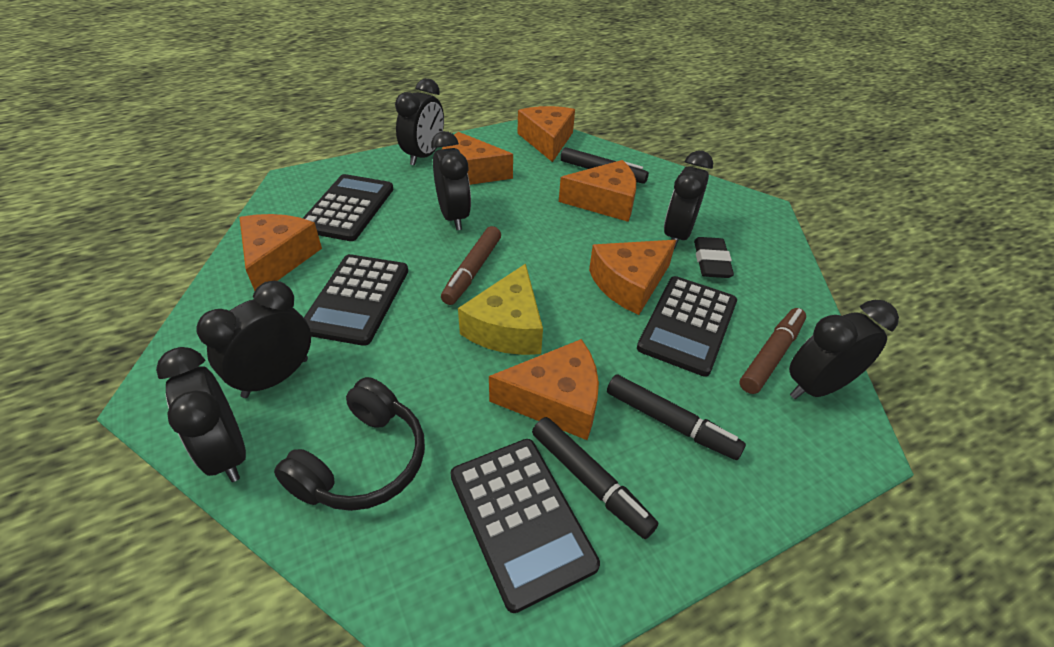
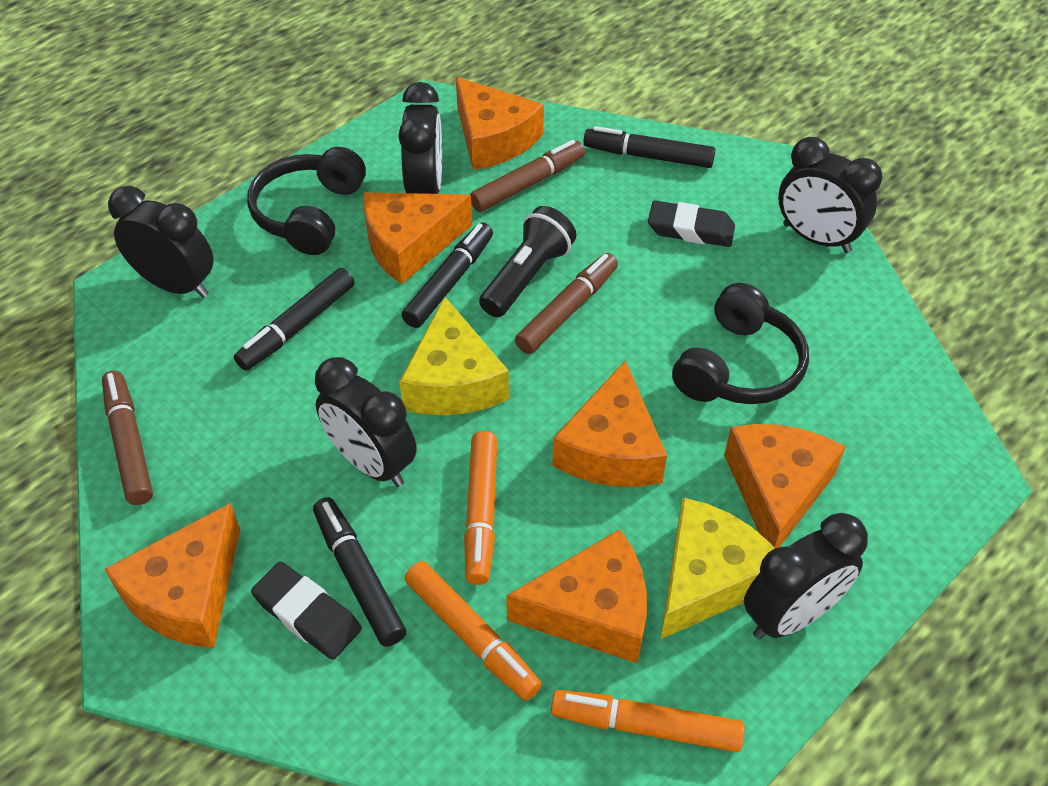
black calculator: 4 -> 0
black clock: 6 -> 5
black eraser: 1 -> 2
black flashlight: 0 -> 1
black headphones: 1 -> 2
black marker: 3 -> 4
brown marker: 2 -> 3
orange marker: 0 -> 3
yellow cheese: 1 -> 2

